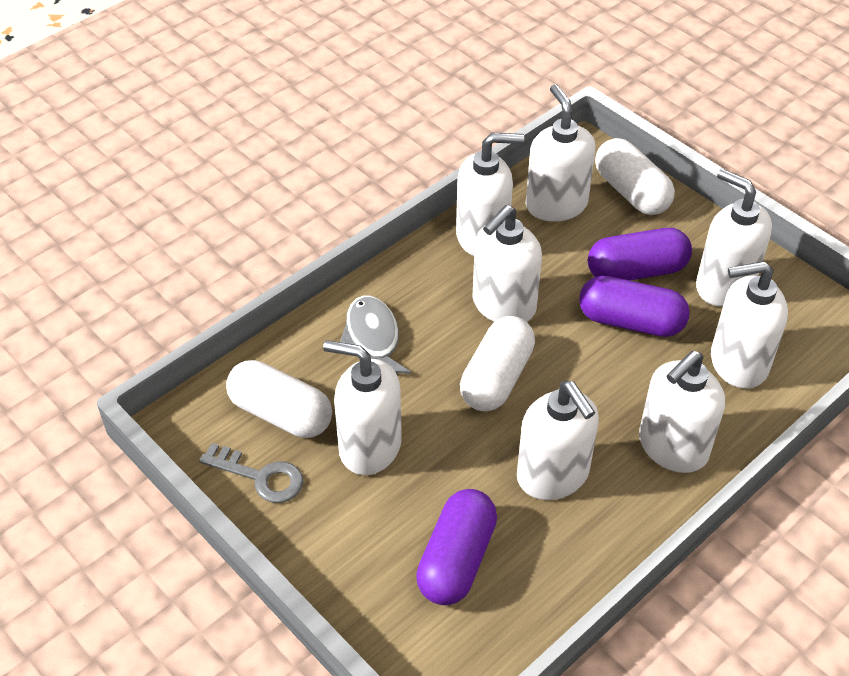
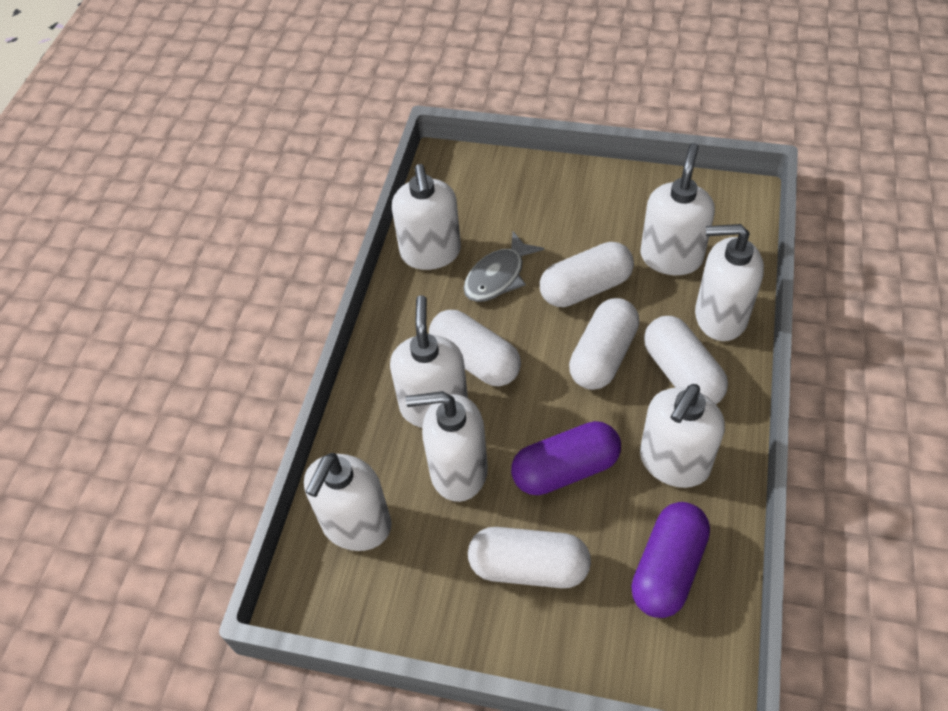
grey key: 1 -> 0
purple capsule: 3 -> 2
white capsule: 3 -> 5
white soap dispenser: 8 -> 7

